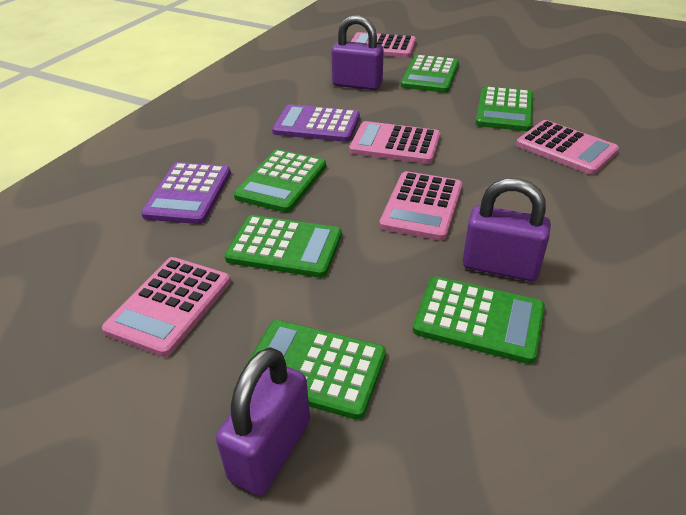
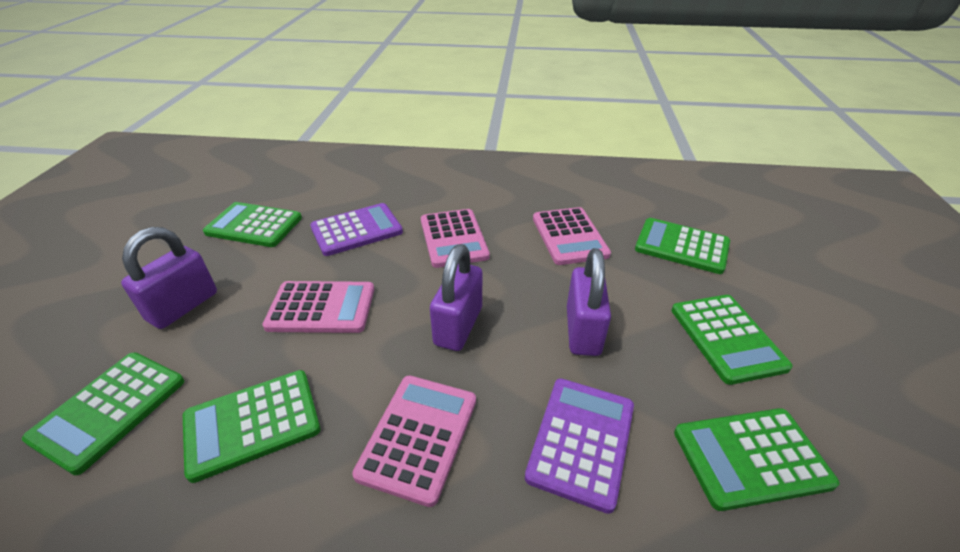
pink calculator: 5 -> 4

